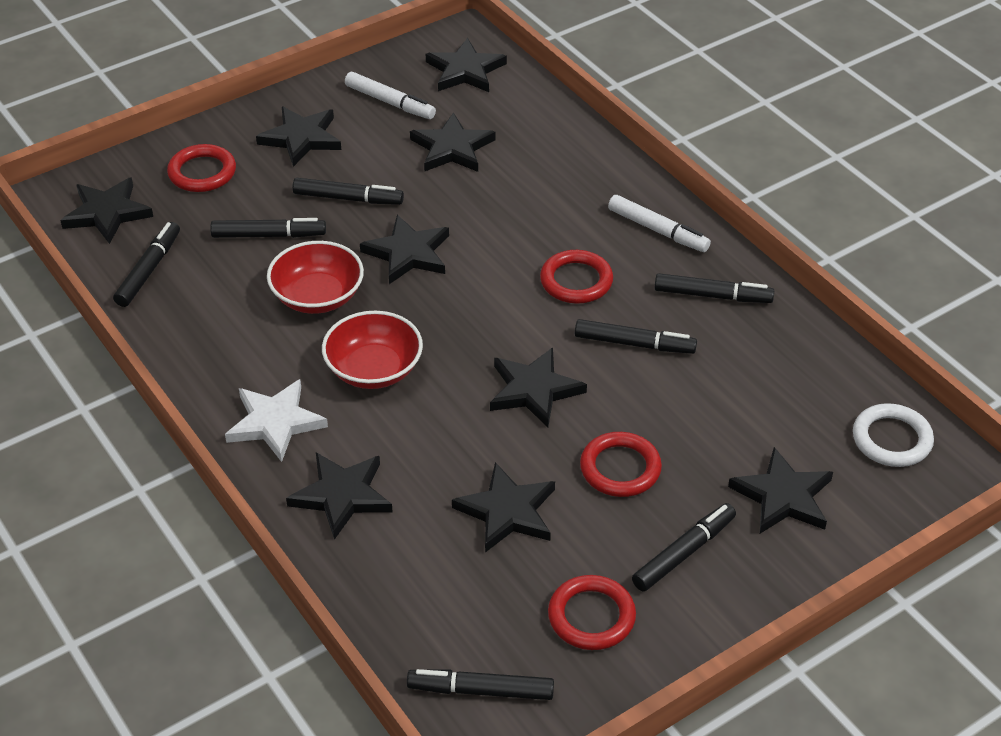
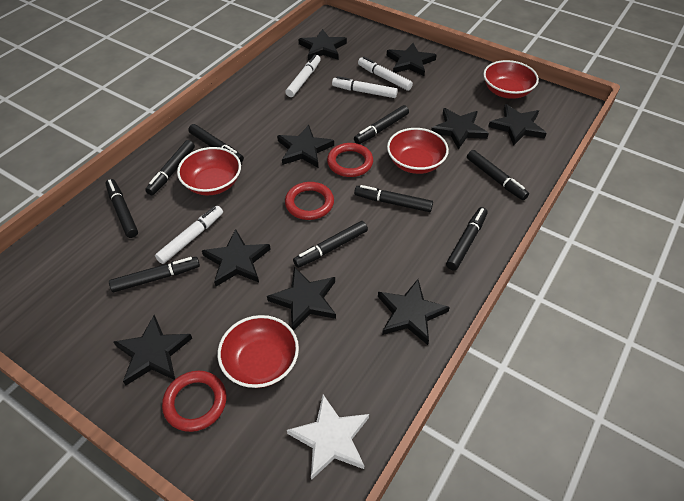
black marker: 7 -> 9
red bowl: 2 -> 4
red ring: 4 -> 3
white marker: 2 -> 4
white ring: 1 -> 0

